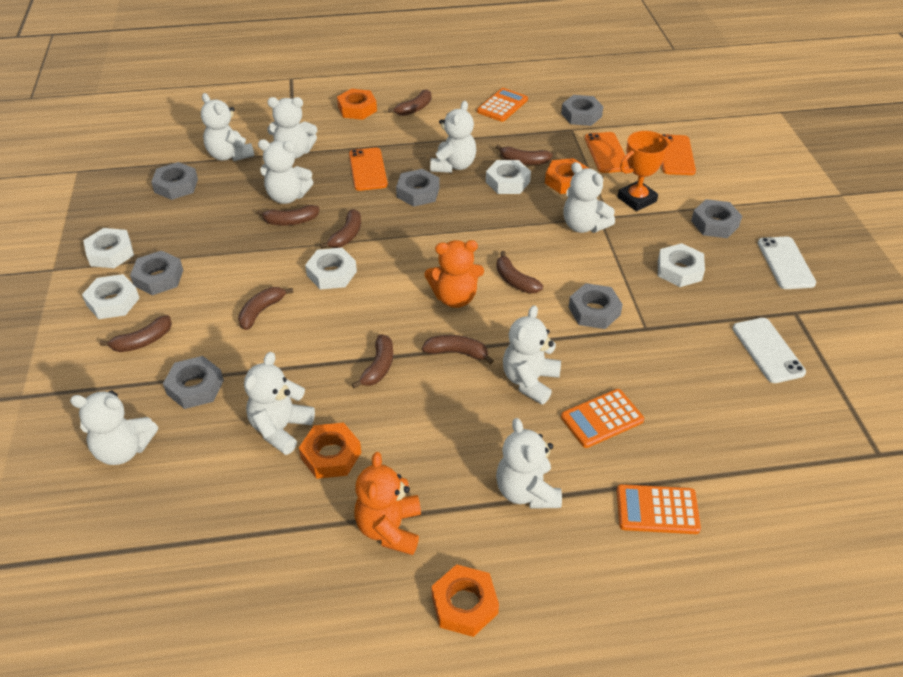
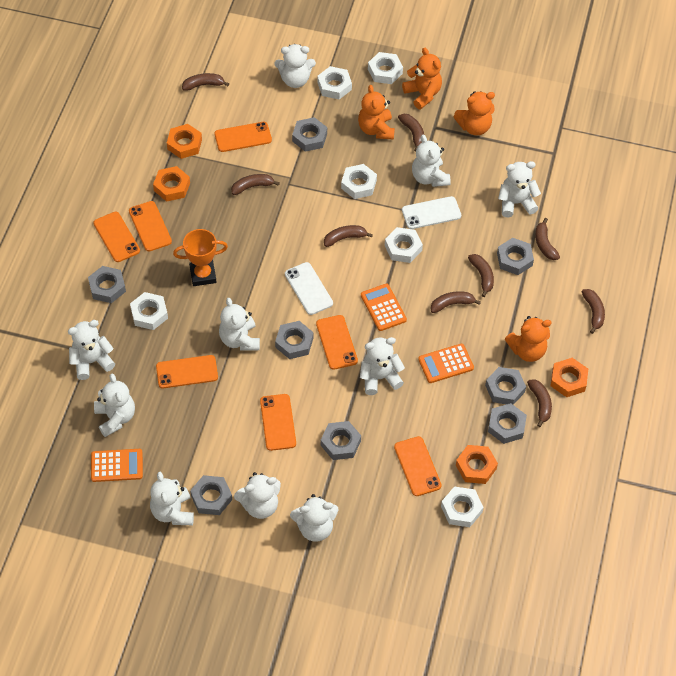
grey nut: 7 -> 8
orange phone: 3 -> 7
orange teddy bear: 2 -> 4
white nut: 5 -> 6
white teddy bear: 9 -> 10

